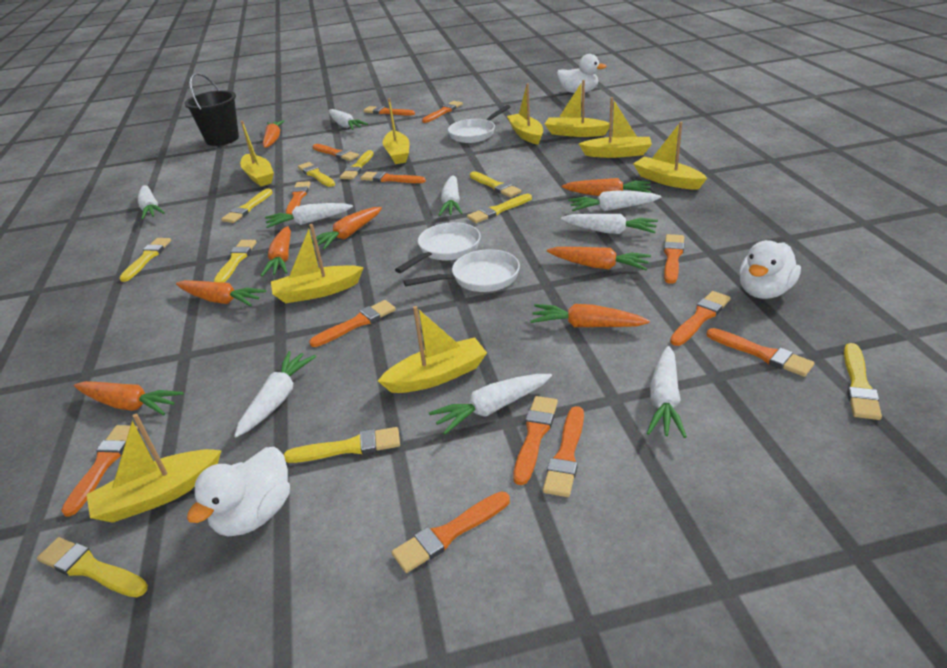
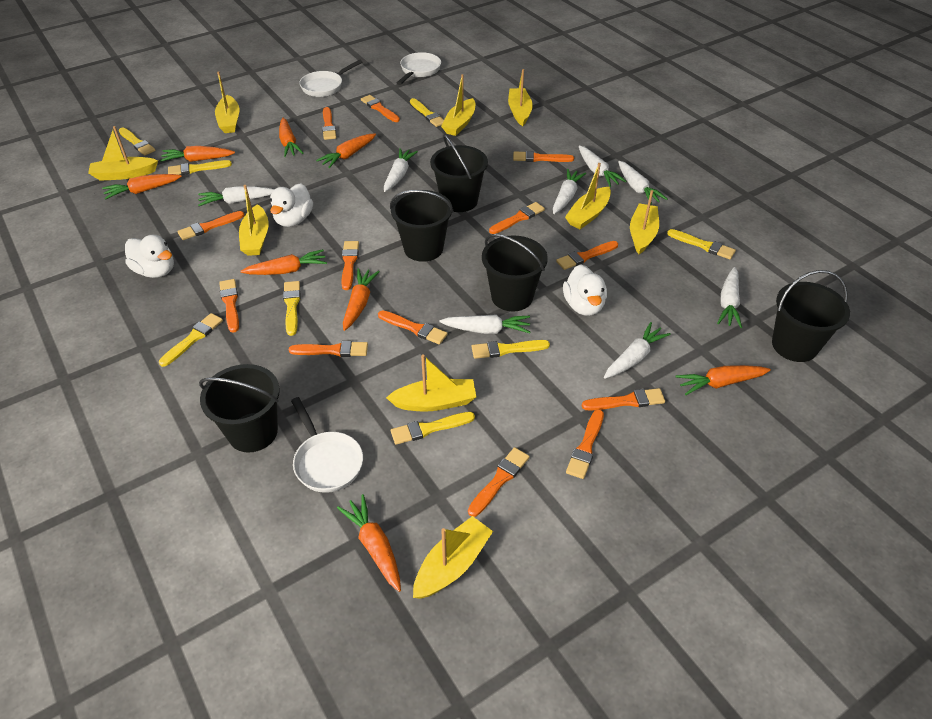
black bucket: 1 -> 5
white carrot: 9 -> 8
yellow brush: 10 -> 8

